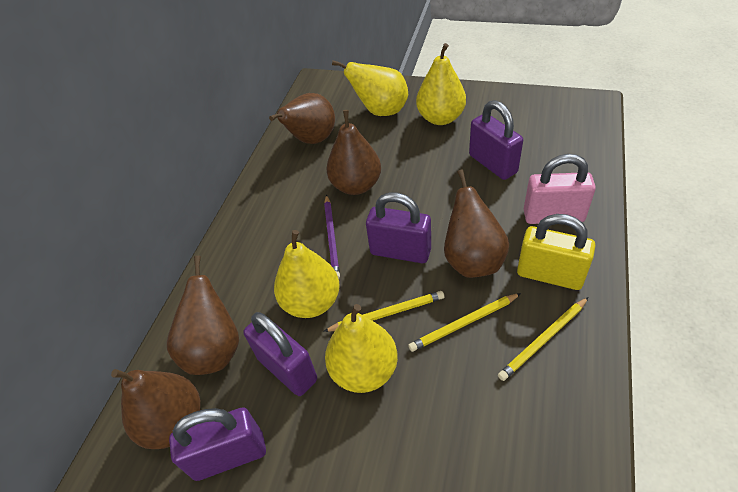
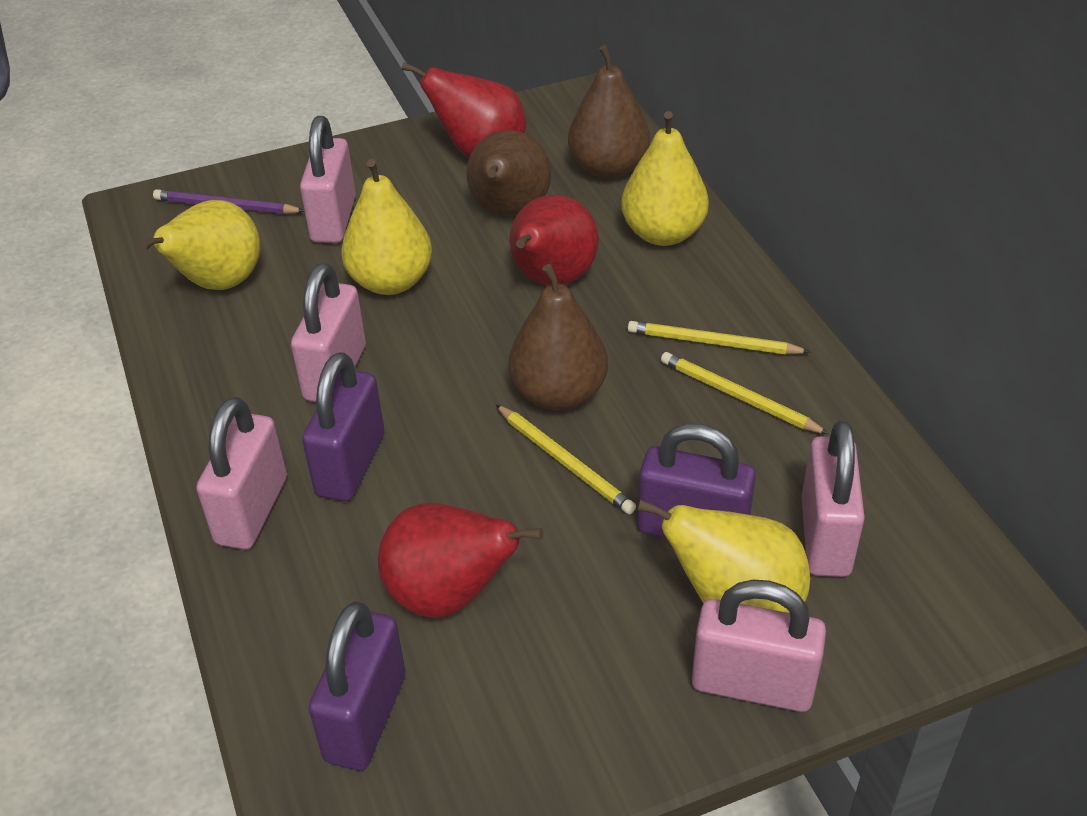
brown pear: 5 -> 3
pink padlock: 1 -> 5
purple padlock: 4 -> 3
red pear: 0 -> 3
yellow padlock: 1 -> 0

